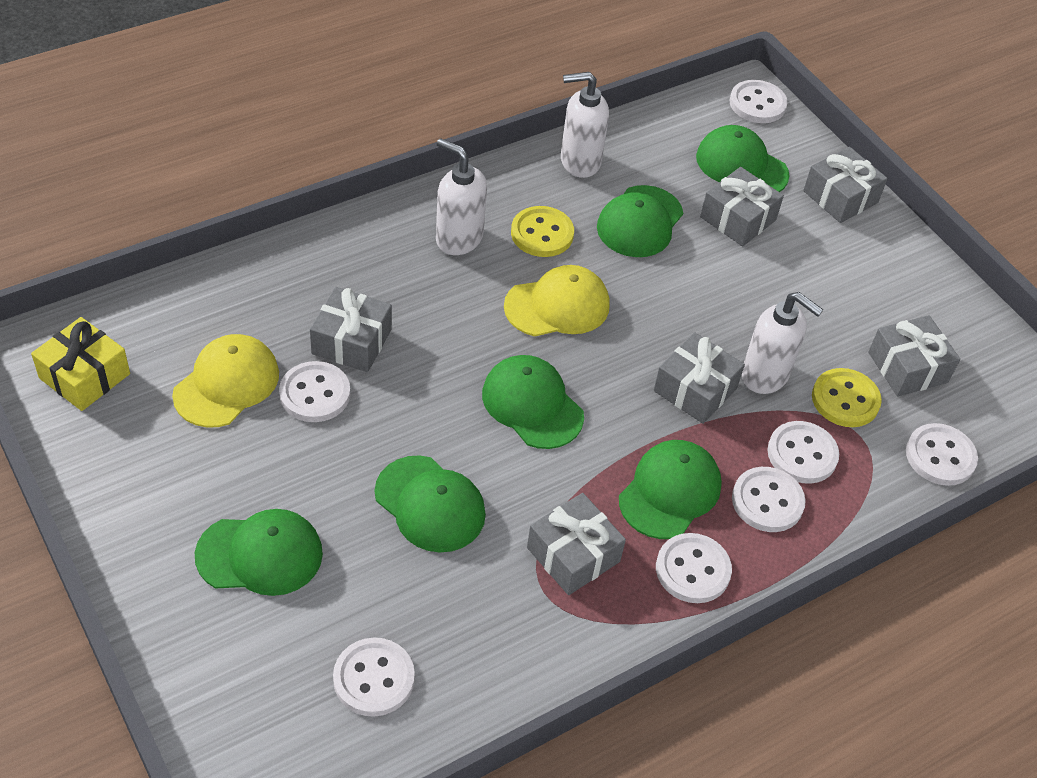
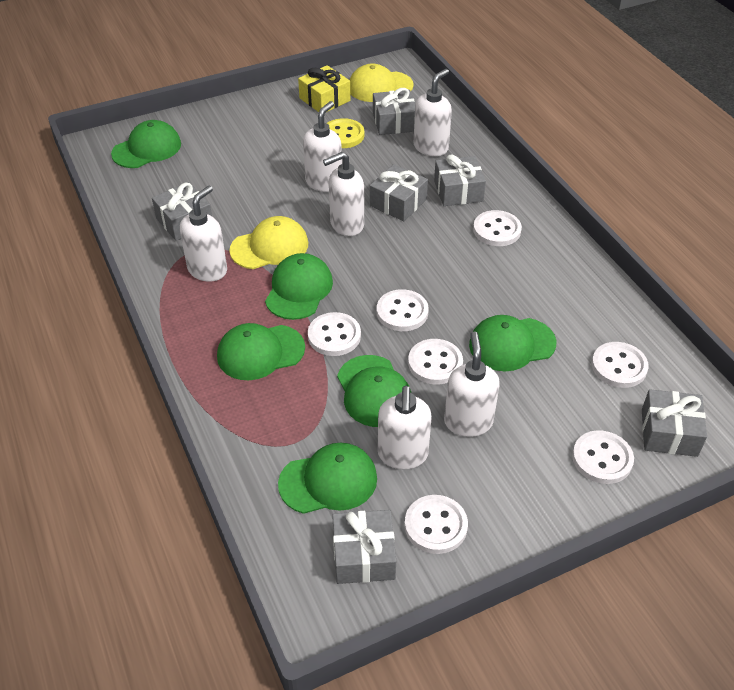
white soap dispenser: 3 -> 6
yellow button: 2 -> 1

